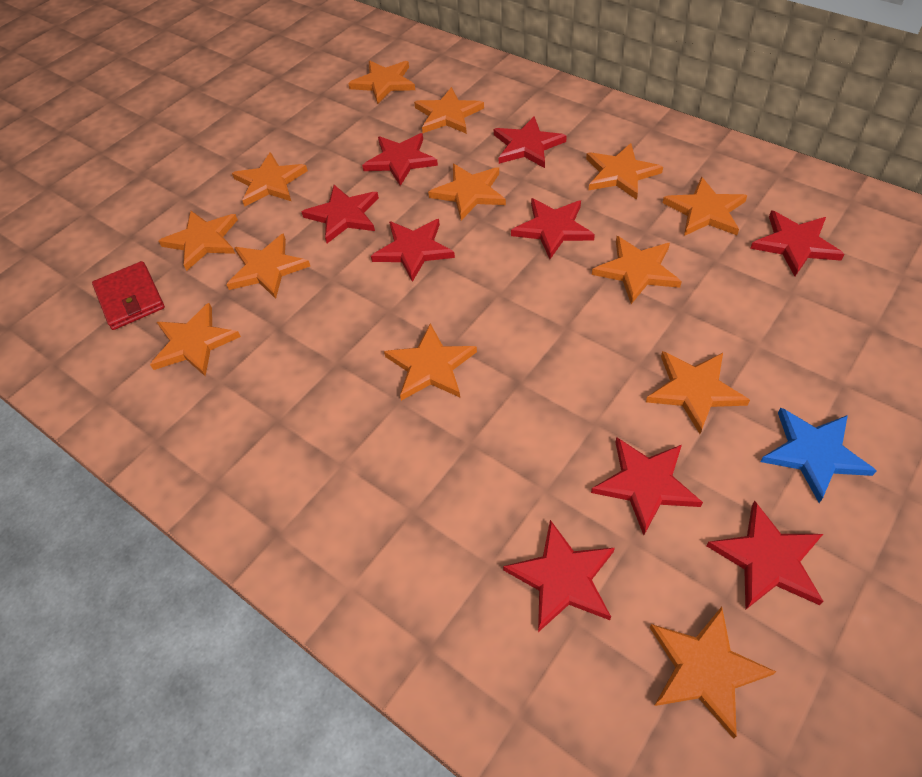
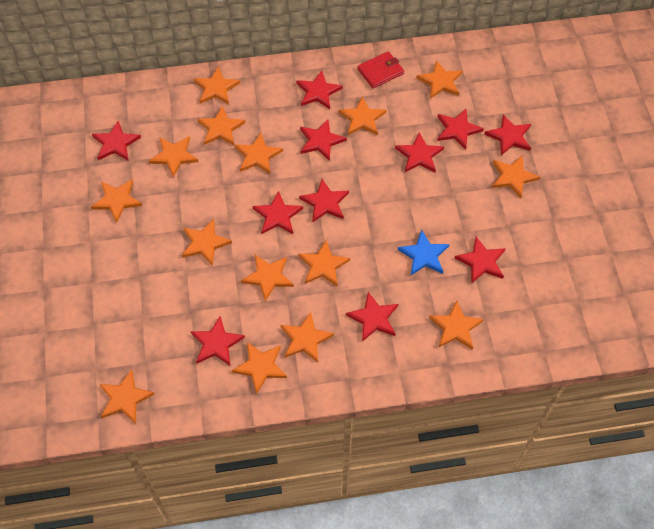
orange star: 13 -> 15
red star: 9 -> 11

